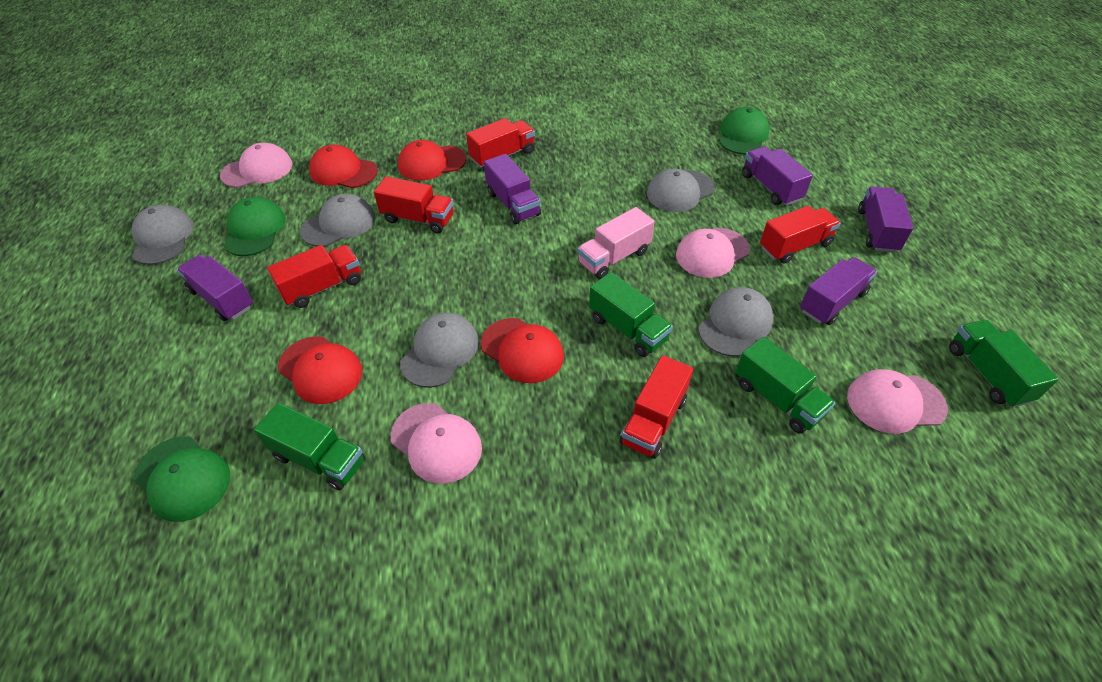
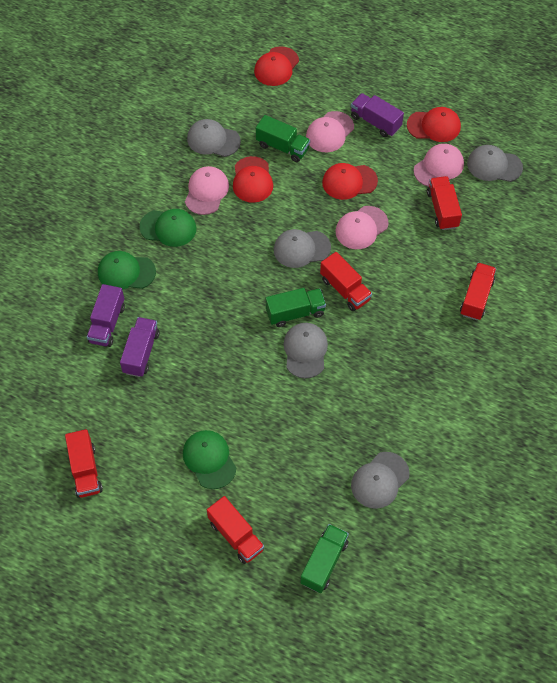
green truck: 4 -> 3
pink truck: 1 -> 0
purple truck: 5 -> 3

